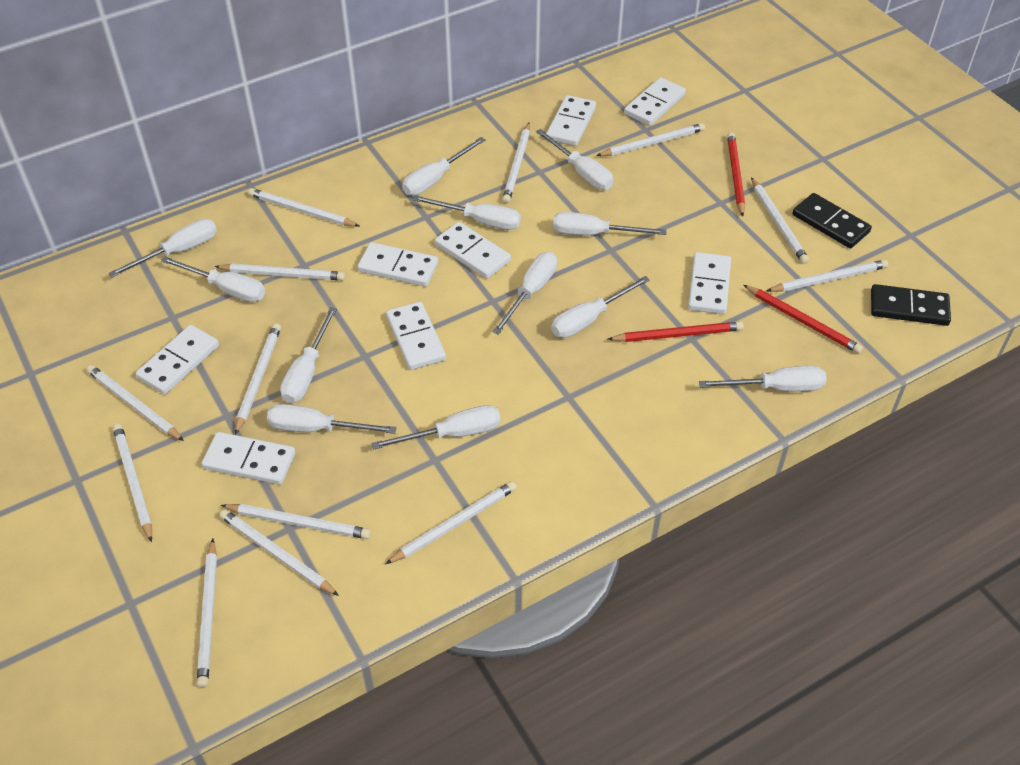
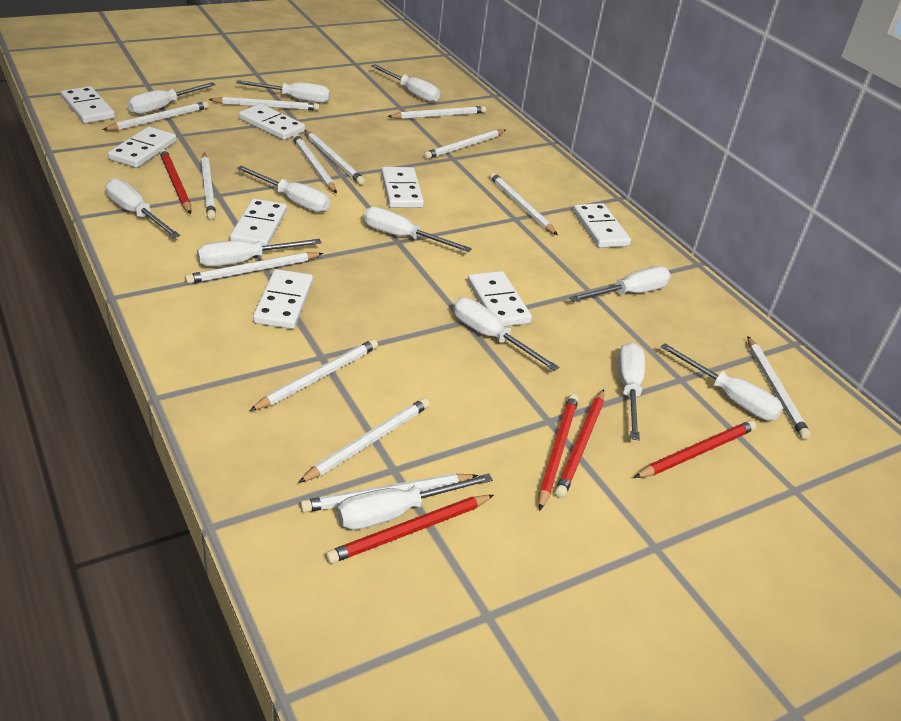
black domino: 2 -> 0
red pencil: 3 -> 5

